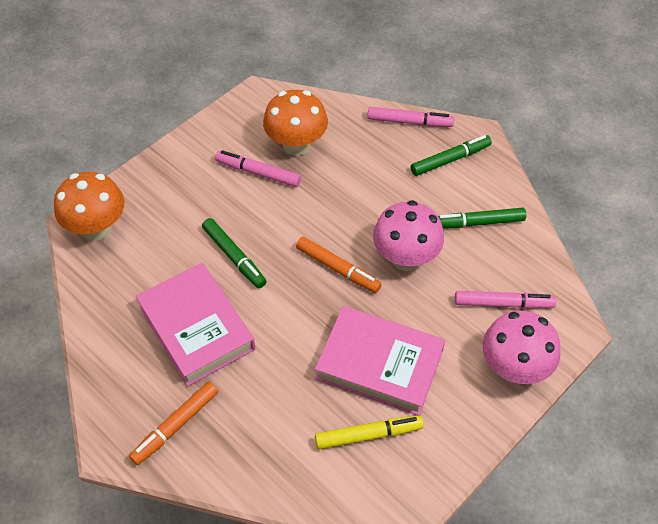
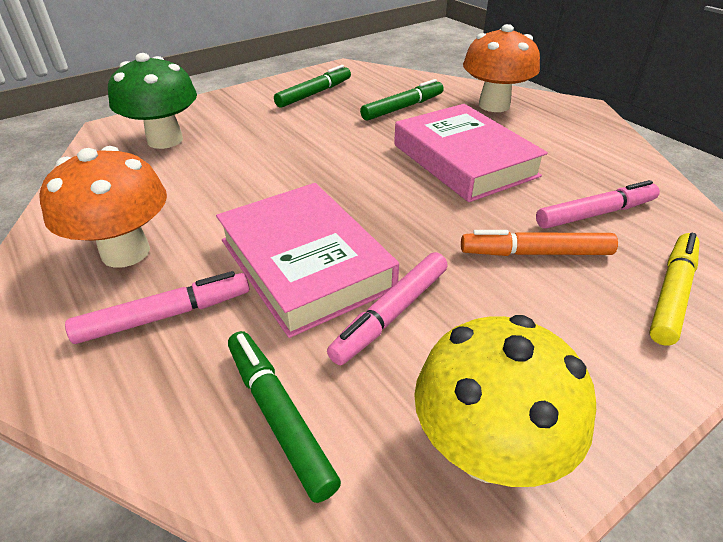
green mushroom: 0 -> 1
orange marker: 2 -> 1
pink mushroom: 2 -> 0
yellow mushroom: 0 -> 1

